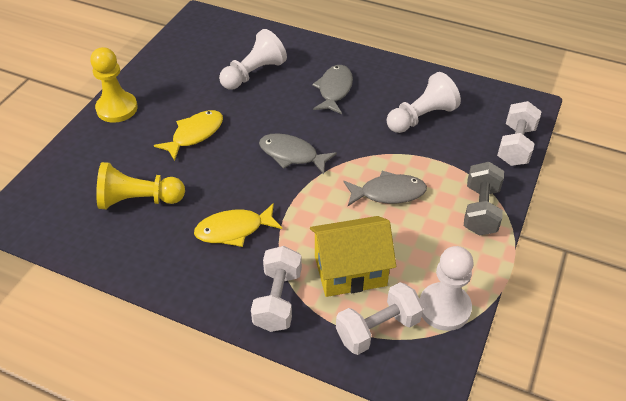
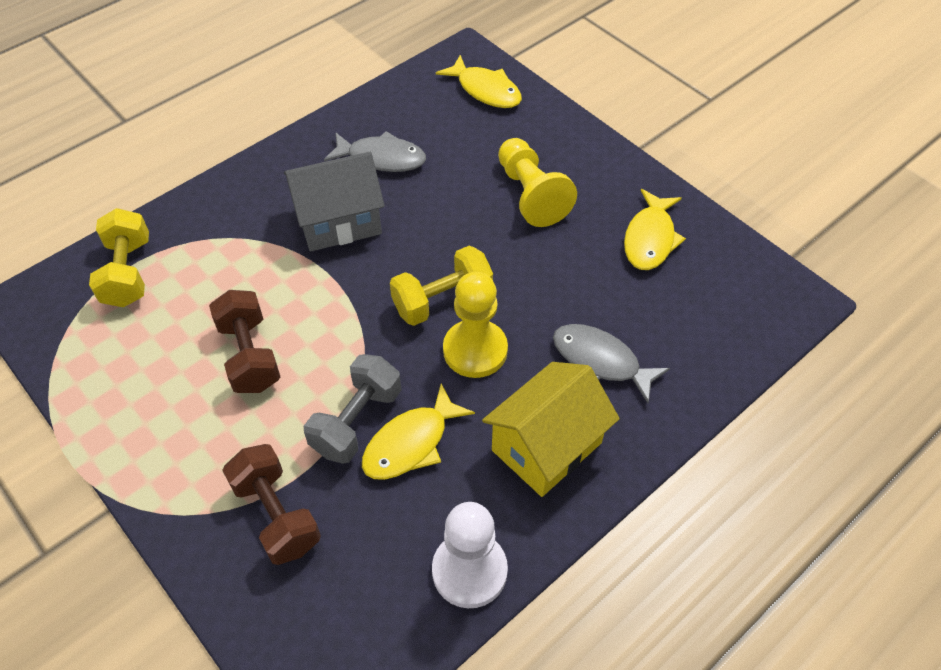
brown dumbbell: 0 -> 2
grey fish: 3 -> 2
grey house: 0 -> 1
white dumbbell: 3 -> 0
white pawn: 3 -> 1
yellow dumbbell: 0 -> 2
yellow fish: 2 -> 3

